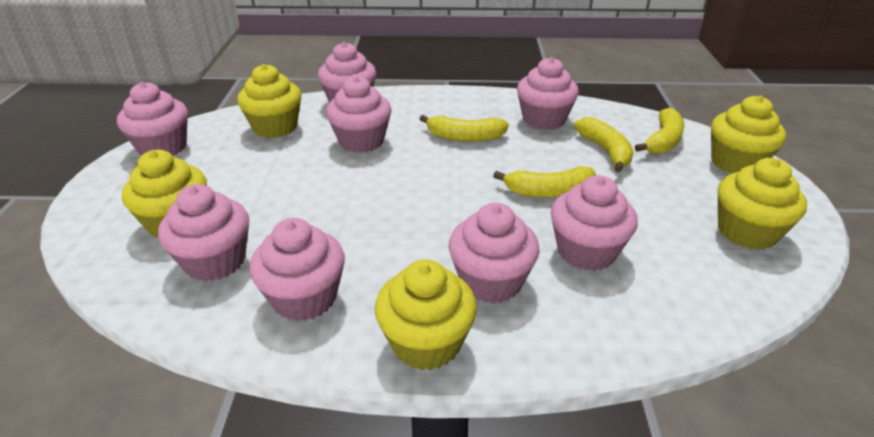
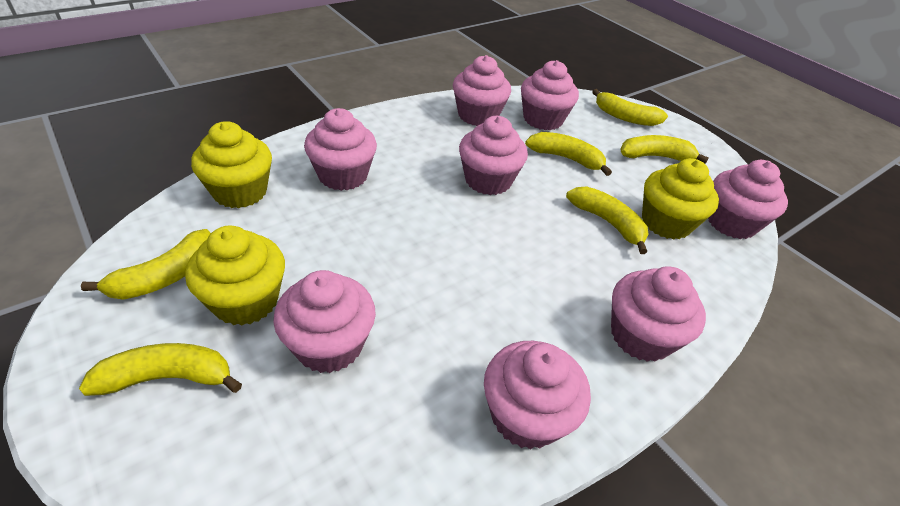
yellow banana: 4 -> 6
yellow cupcake: 5 -> 3

